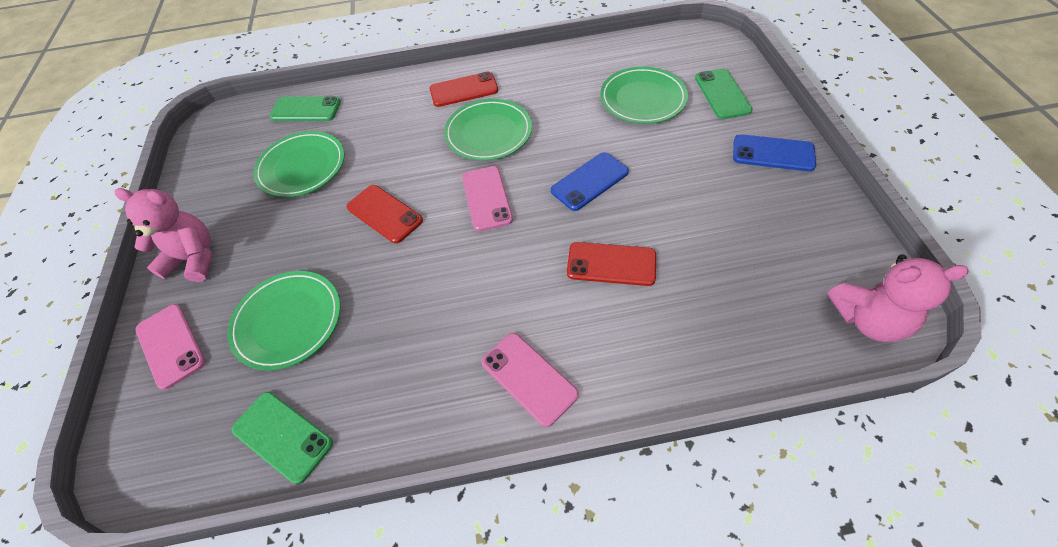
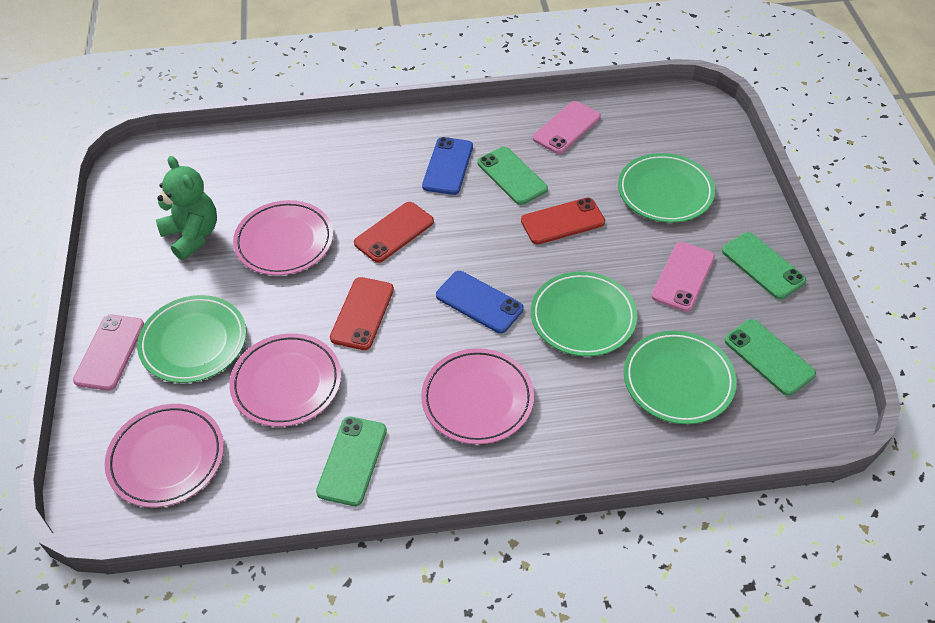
green phone: 3 -> 4
green teddy bear: 0 -> 1
pink plate: 0 -> 4
pink teddy bear: 2 -> 0

